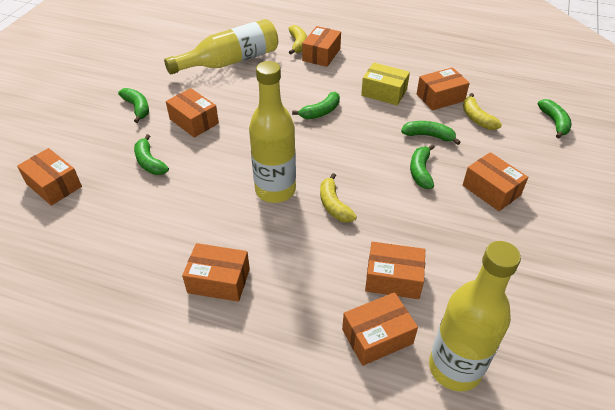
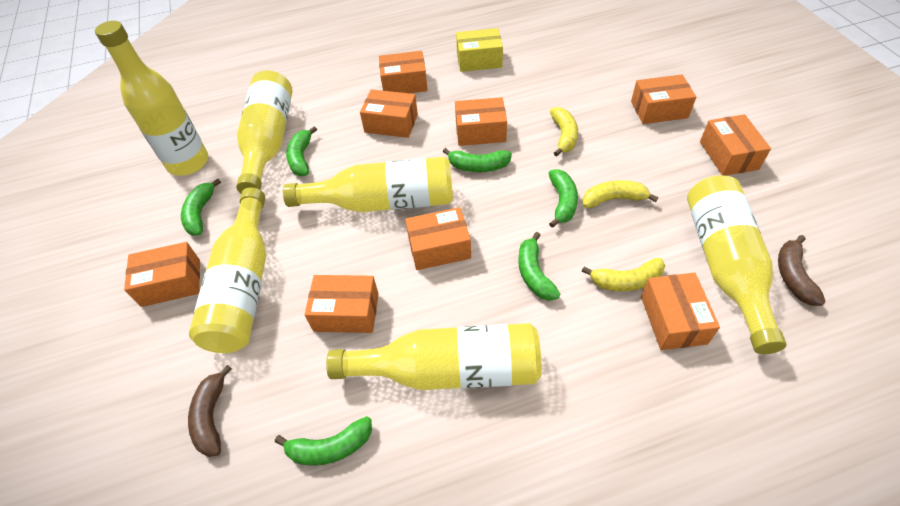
brown banana: 0 -> 2
orange box: 8 -> 9
yellow bottle: 3 -> 6

